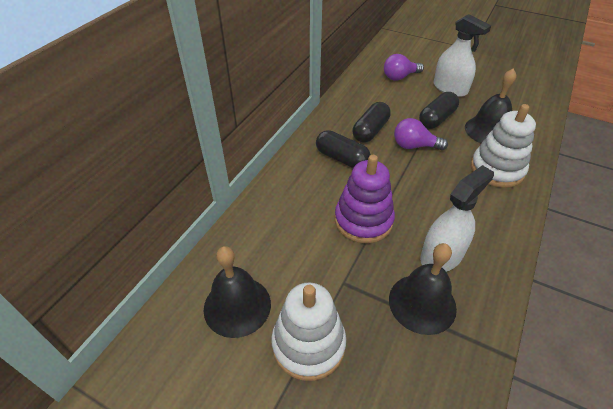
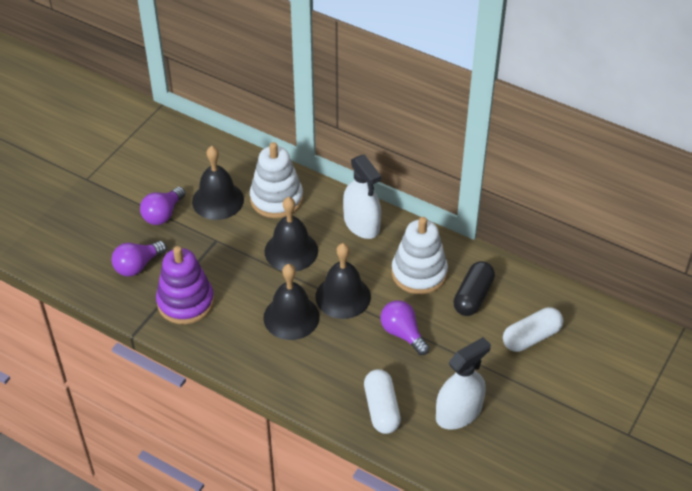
black bell: 3 -> 4
black capsule: 3 -> 1
purple light bulb: 2 -> 3
white capsule: 0 -> 2

